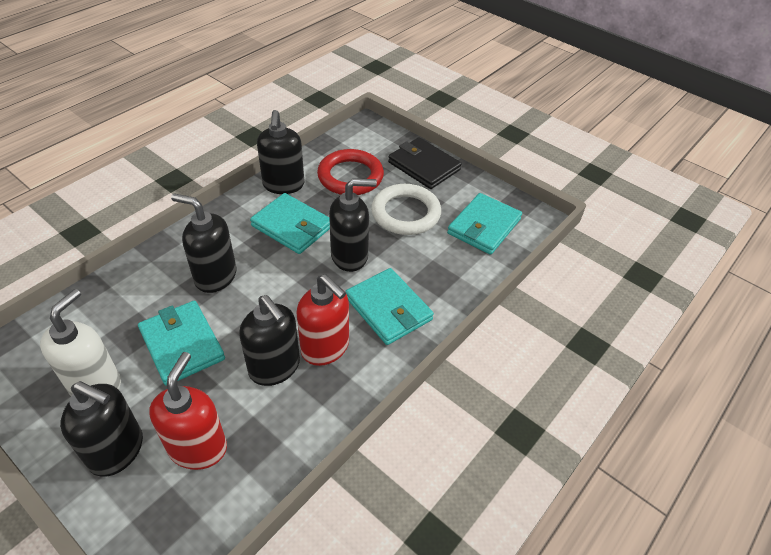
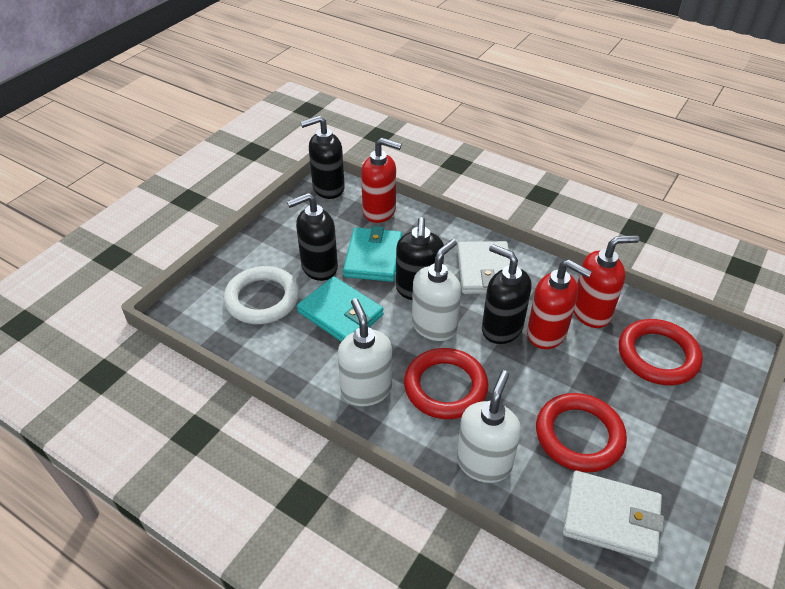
black soap dispenser: 5 -> 4
black wallet: 1 -> 0
red ring: 1 -> 3
red soap dispenser: 2 -> 3
turquoise wallet: 4 -> 2
white soap dispenser: 1 -> 3
white wallet: 0 -> 2

